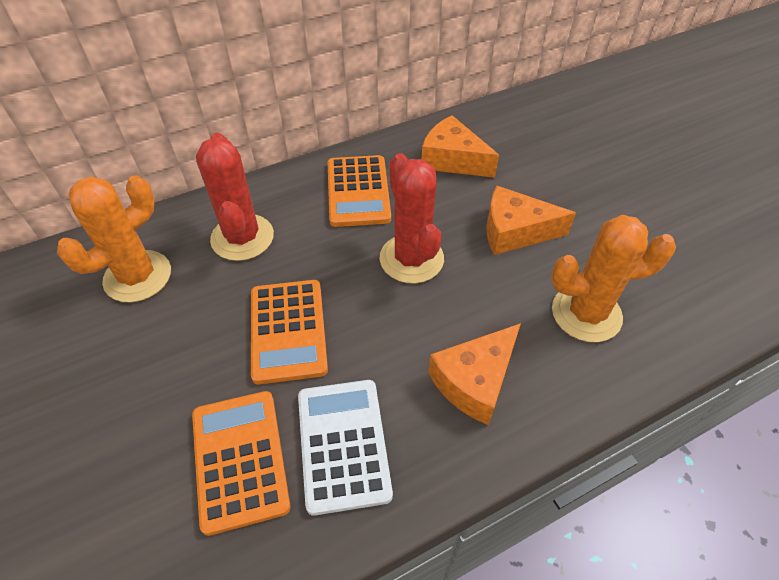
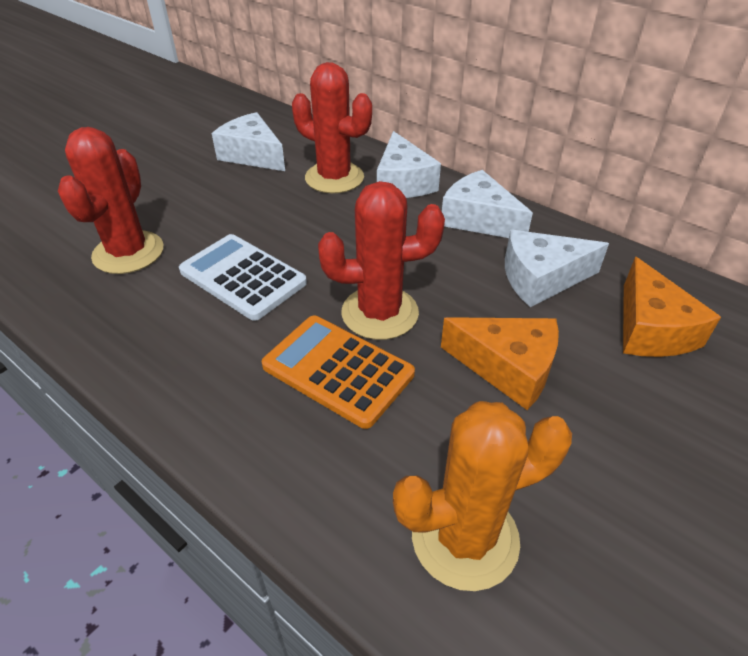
orange cactus: 2 -> 1
orange calculator: 3 -> 1
orange cheese: 3 -> 2
red cactus: 2 -> 3
white cheese: 0 -> 4

